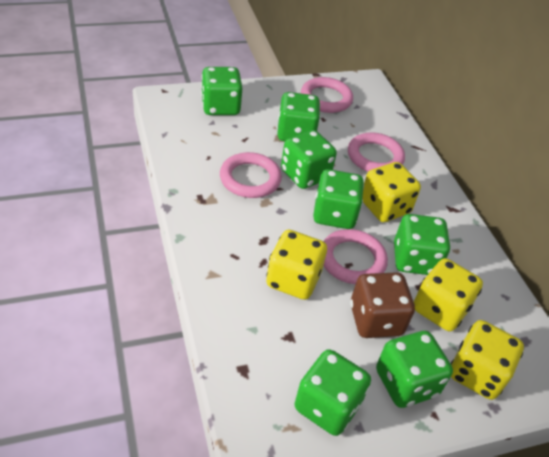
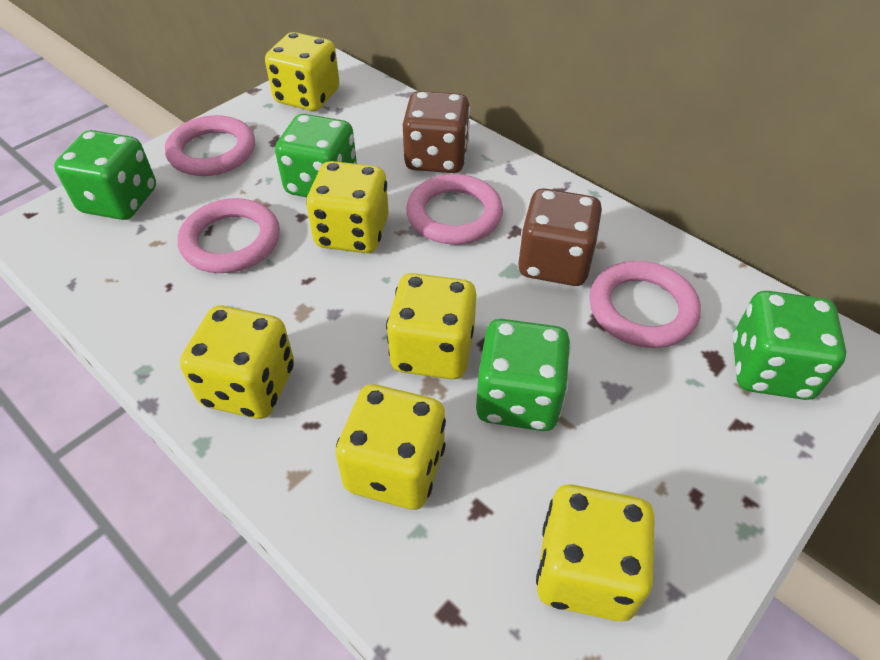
brown dice: 1 -> 2
green dice: 7 -> 4
yellow dice: 4 -> 6

